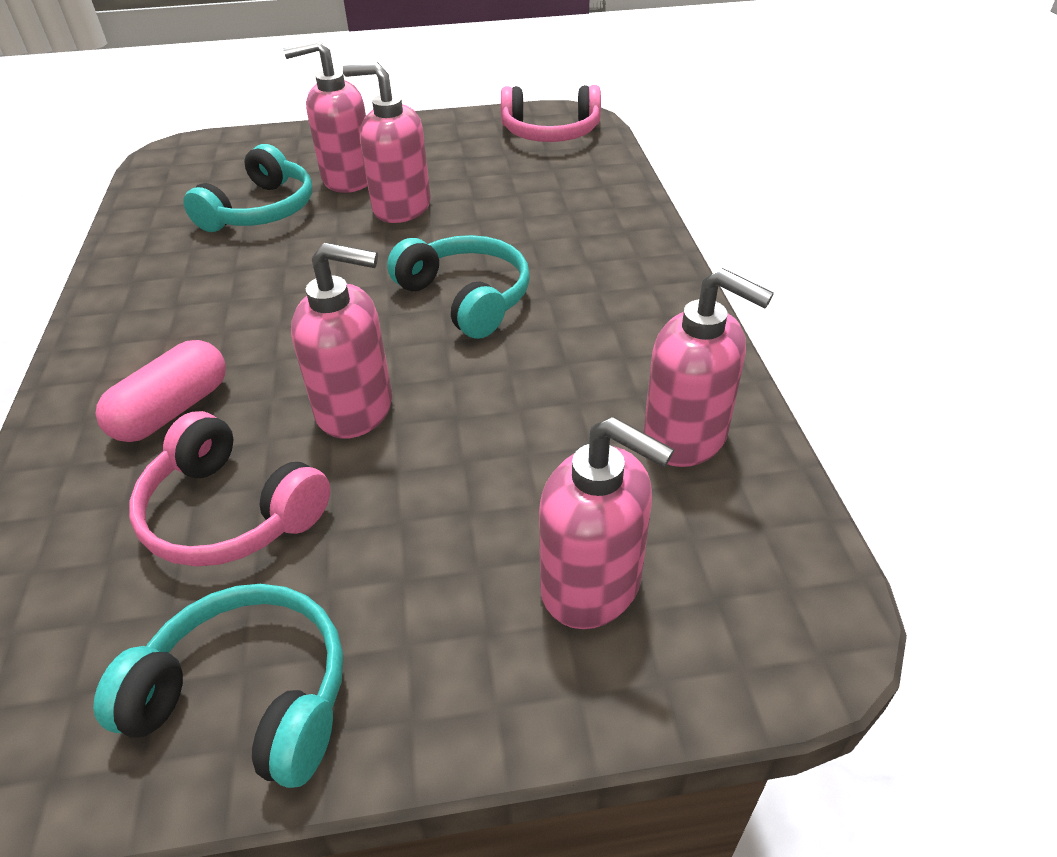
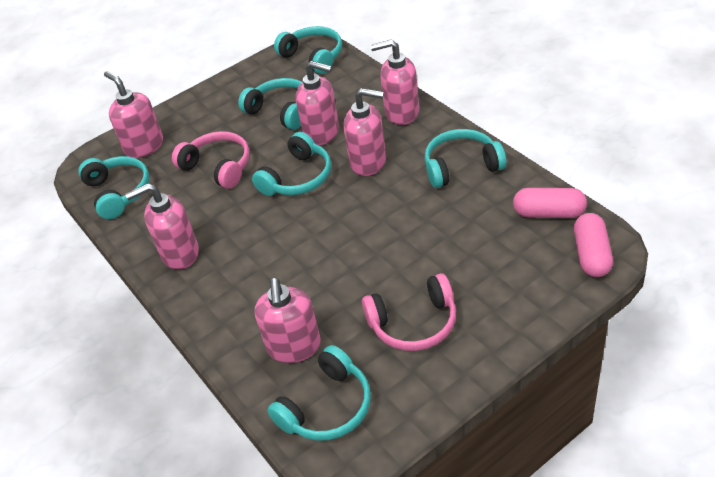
pink capsule: 1 -> 2
pink soap dispenser: 5 -> 6
turquoise headphones: 3 -> 6

